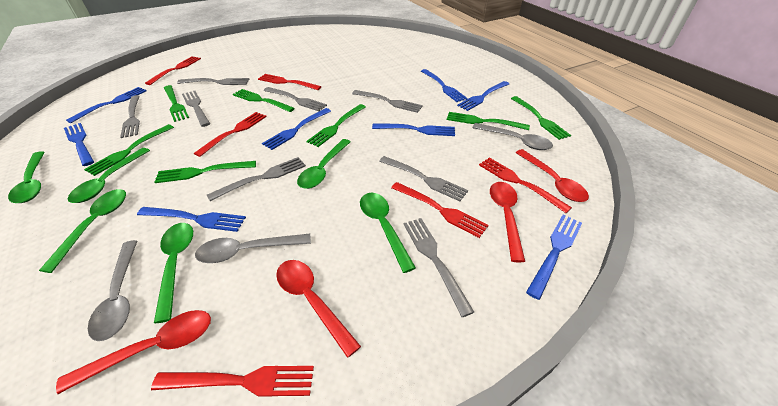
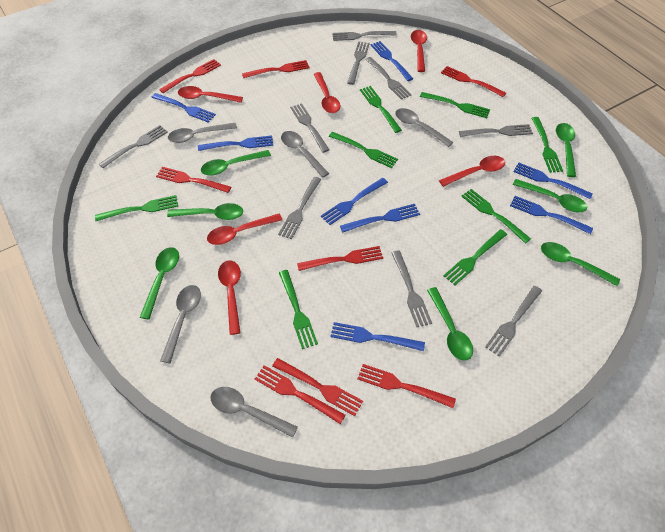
green fork: 7 -> 8
green spoon: 6 -> 7
grey fork: 8 -> 9
grey spoon: 3 -> 5
red fork: 6 -> 8
red spoon: 4 -> 6

